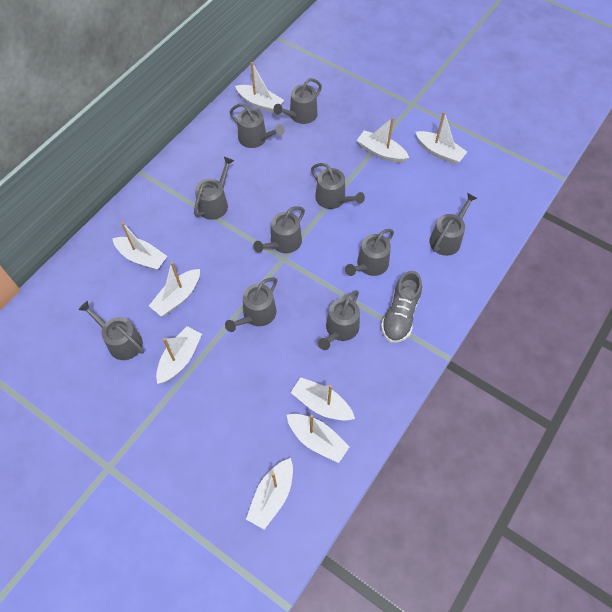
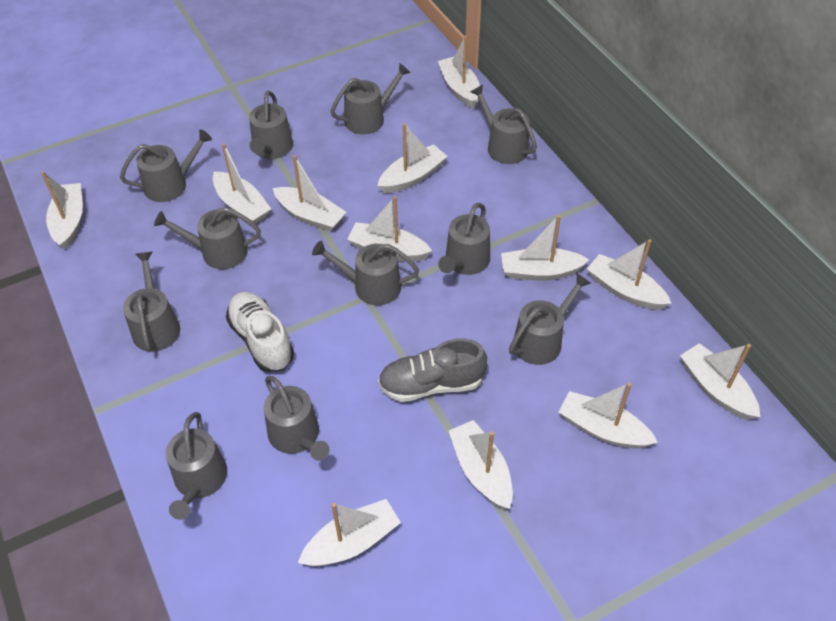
grey watering can: 10 -> 11
white boat: 9 -> 12
white shoe: 0 -> 1

